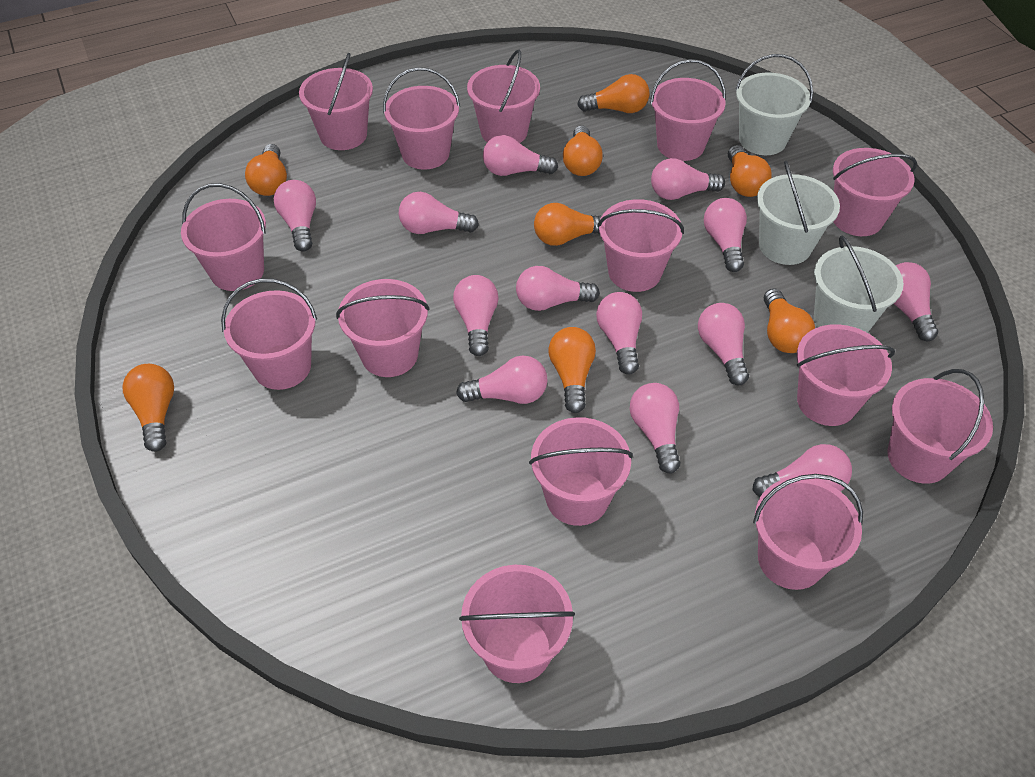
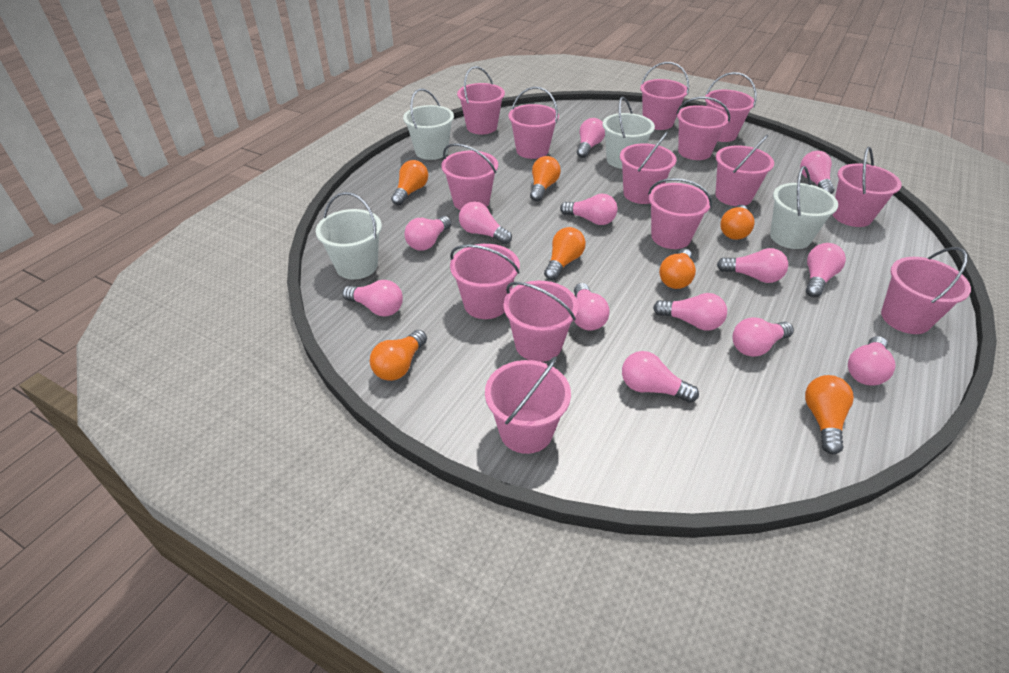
orange light bulb: 8 -> 7
white bucket: 3 -> 4

